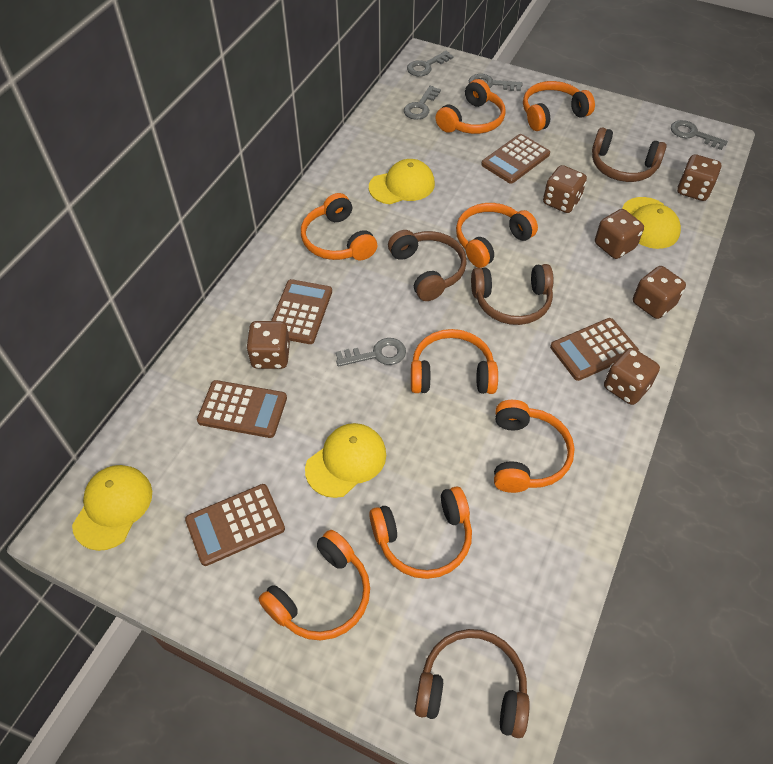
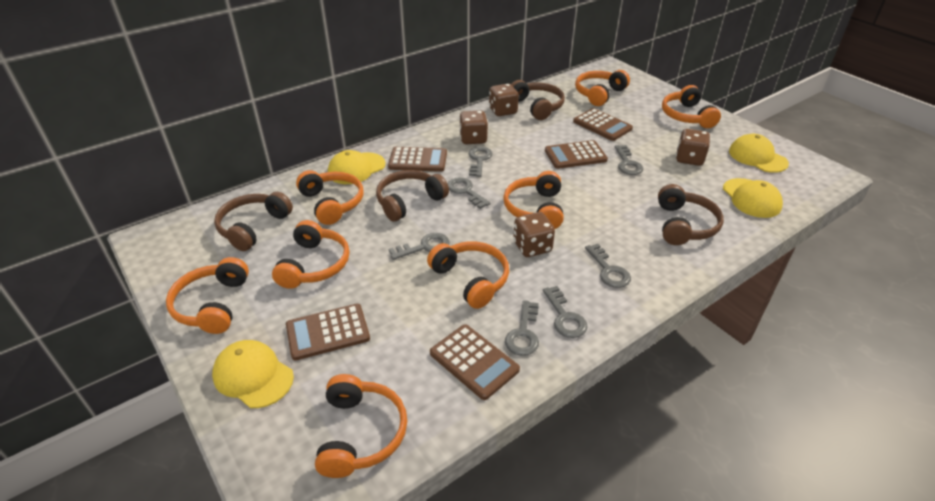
brown dice: 6 -> 4
grey key: 5 -> 7

